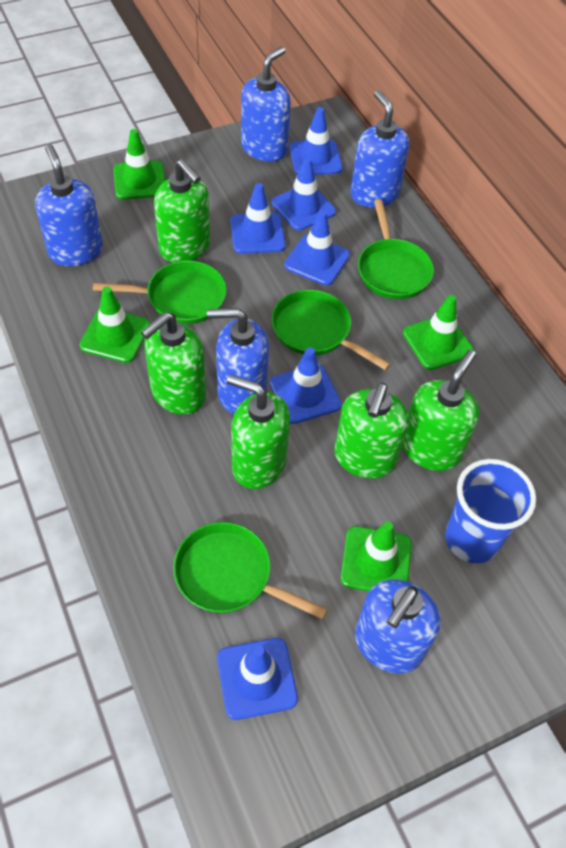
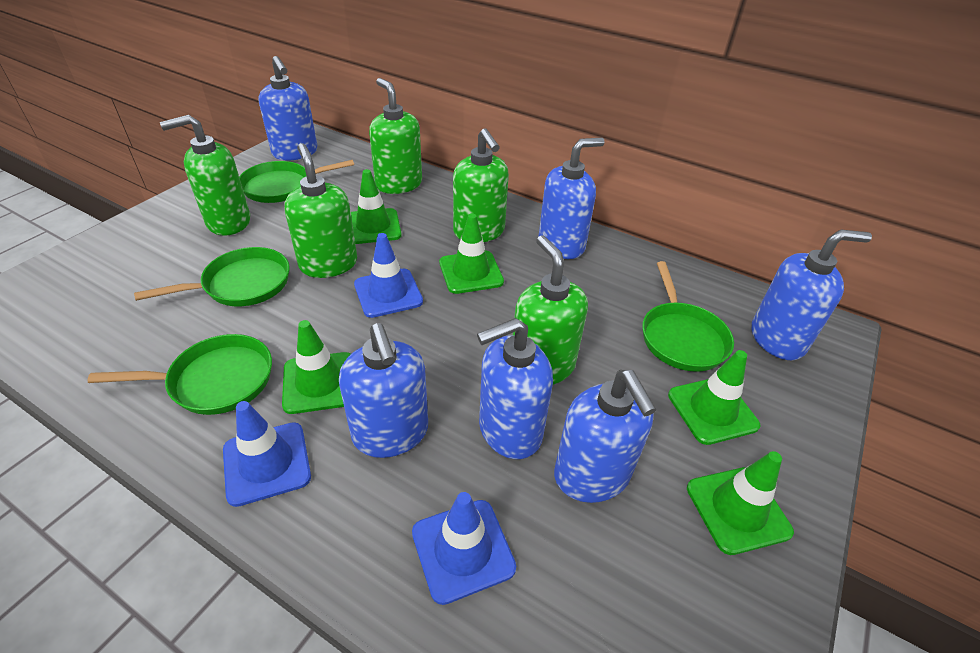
blue cup: 1 -> 0
blue soap dispenser: 5 -> 6
blue traffic cone: 6 -> 3
green traffic cone: 4 -> 5

